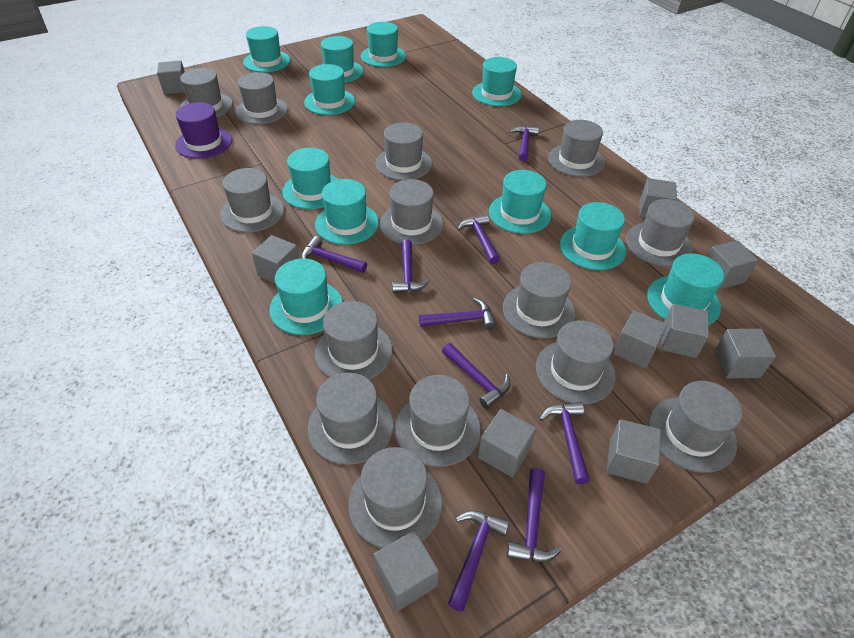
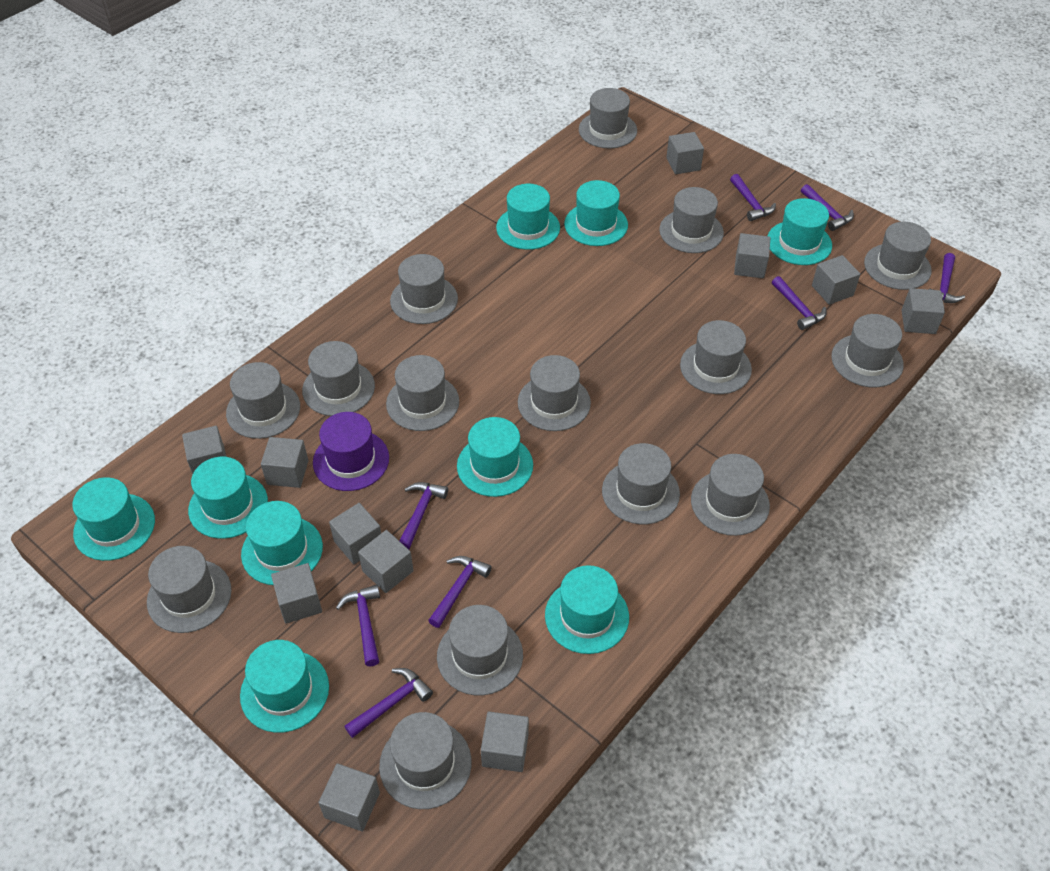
grey cube: 10 -> 11
grey hat: 14 -> 15
purple hammer: 9 -> 8
turquoise hat: 11 -> 9

